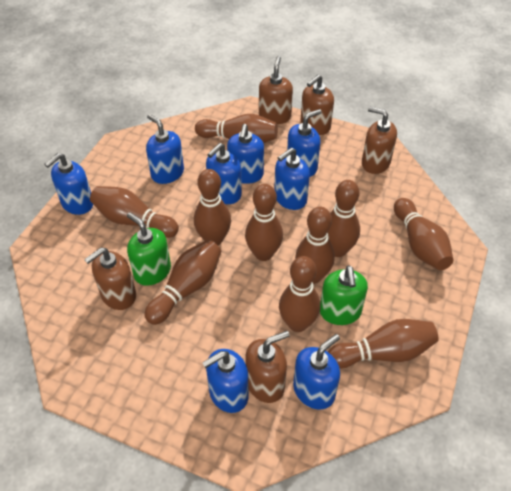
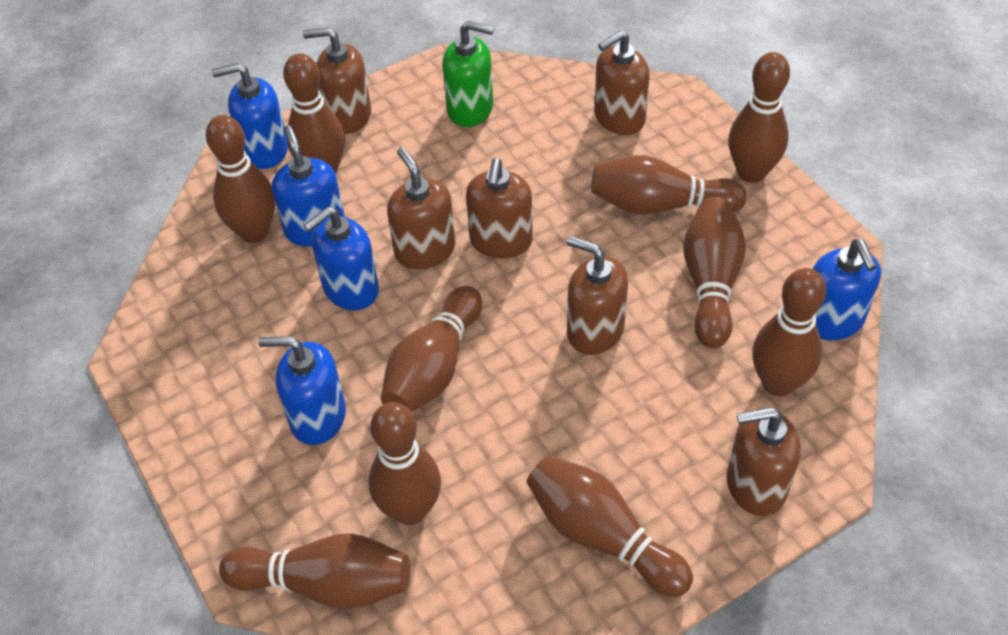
blue soap dispenser: 8 -> 5
brown soap dispenser: 5 -> 6
green soap dispenser: 2 -> 1

